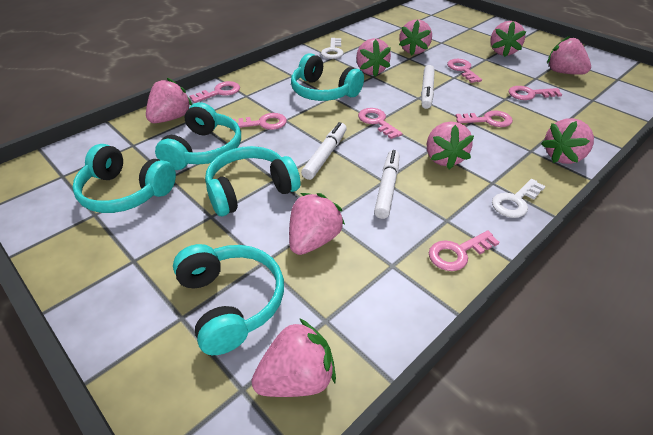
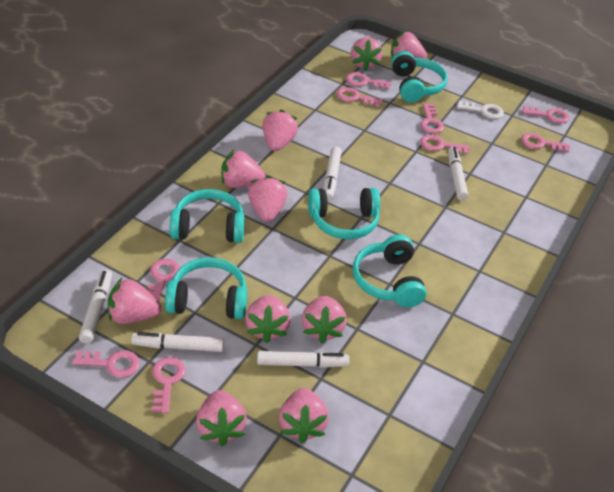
pink key: 7 -> 9
pink strawberry: 9 -> 10
white key: 2 -> 1
white marker: 3 -> 5

